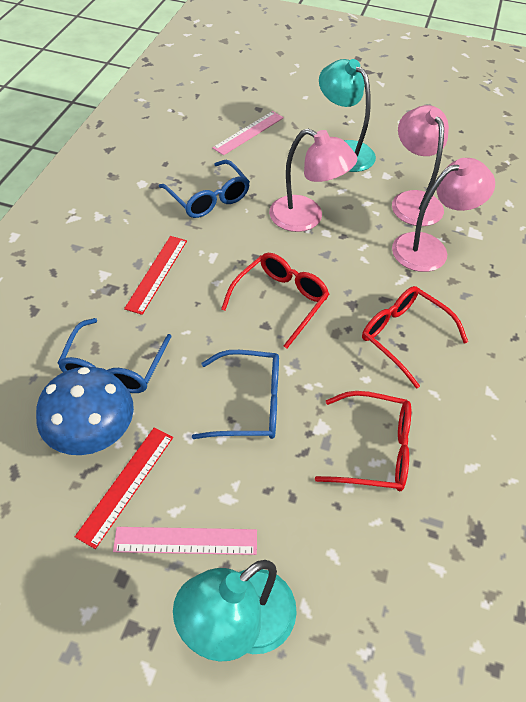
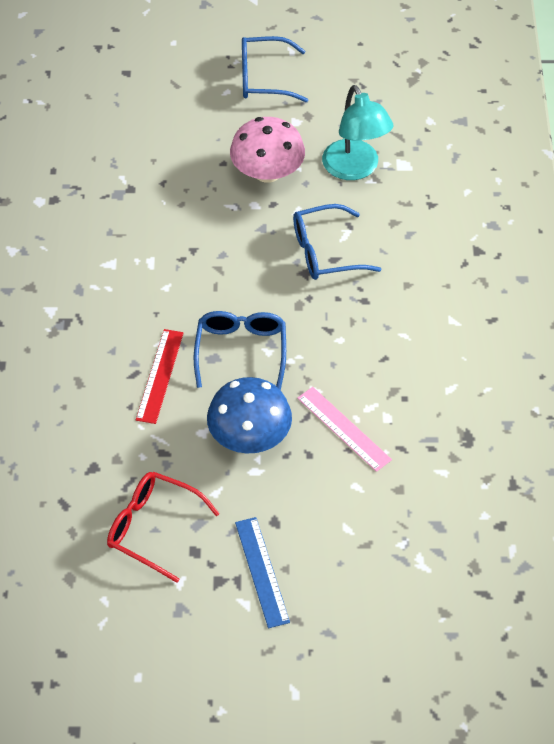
blue ruler: 0 -> 1
pink lamp: 3 -> 0
pink mushroom: 0 -> 1
pink ruler: 2 -> 1
red glasses: 3 -> 1
red ruler: 2 -> 1
turquoise lamp: 2 -> 1

